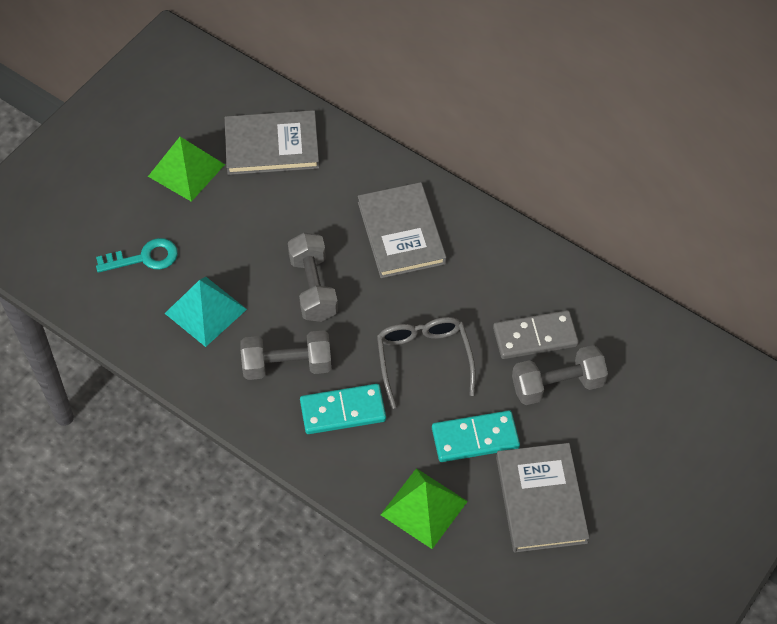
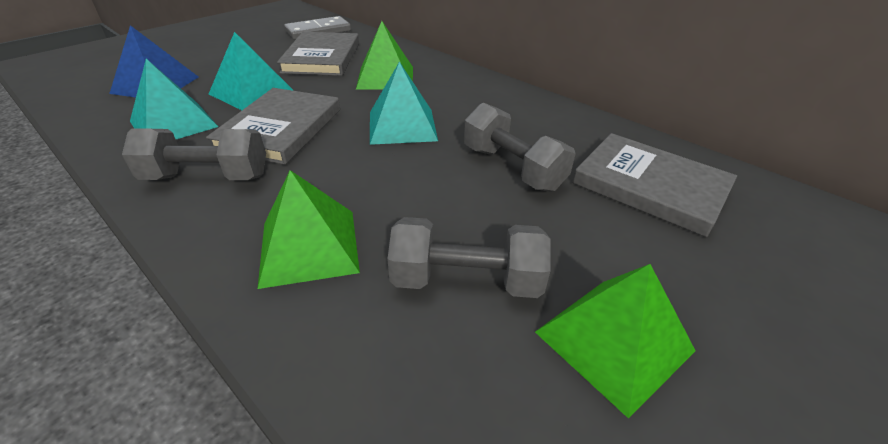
blue pyramid: 0 -> 1
green pyramid: 2 -> 3
grey glasses: 1 -> 0
turquoise domino: 2 -> 0
turquoise key: 1 -> 0
turquoise pyramid: 1 -> 3

